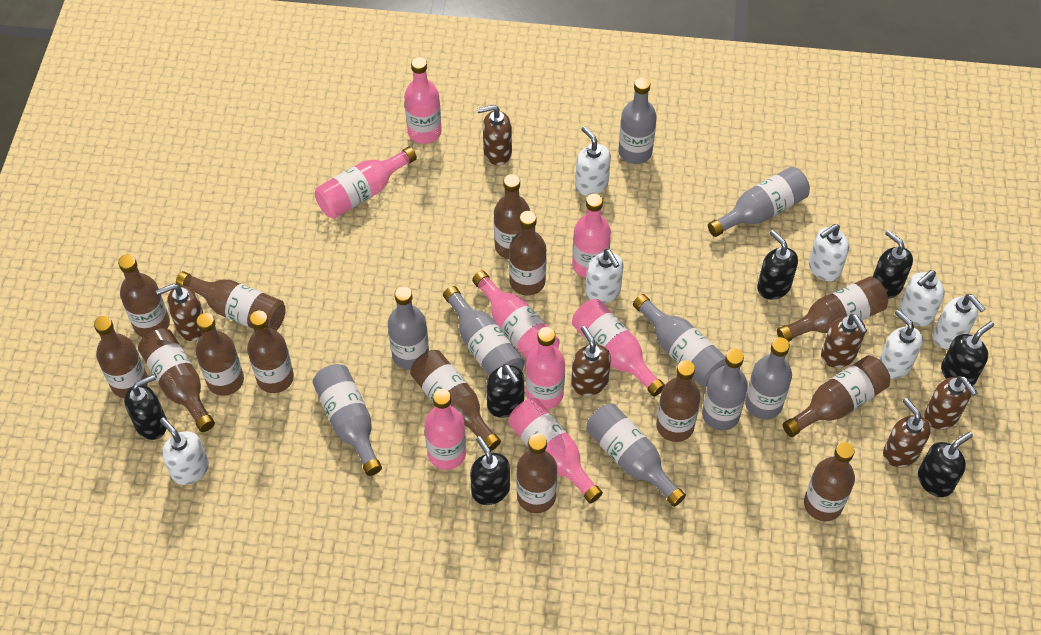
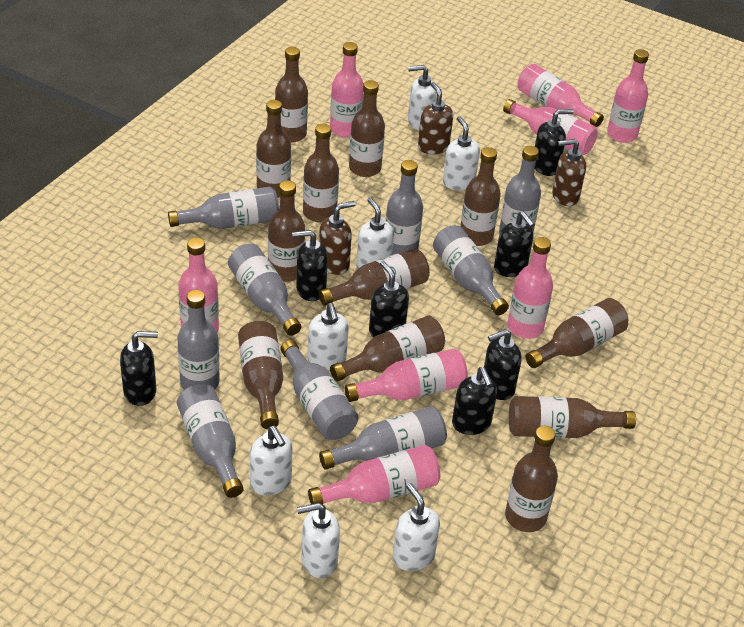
brown bottle: 14 -> 12
brown soap dispenser: 6 -> 3

